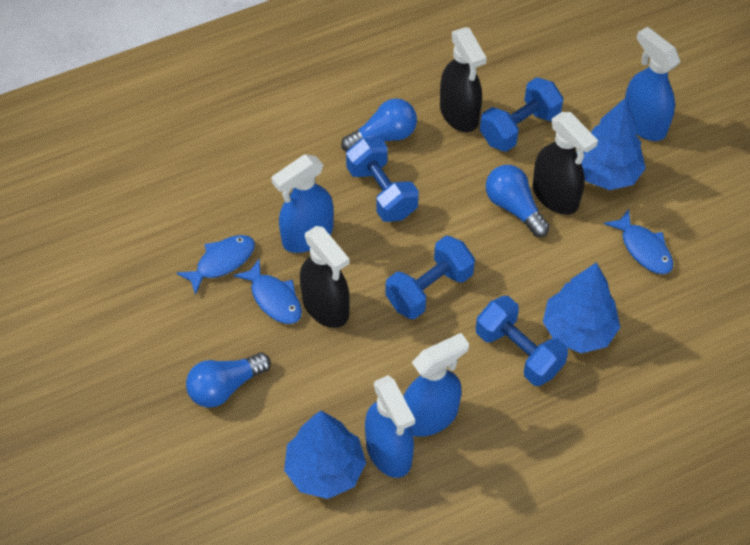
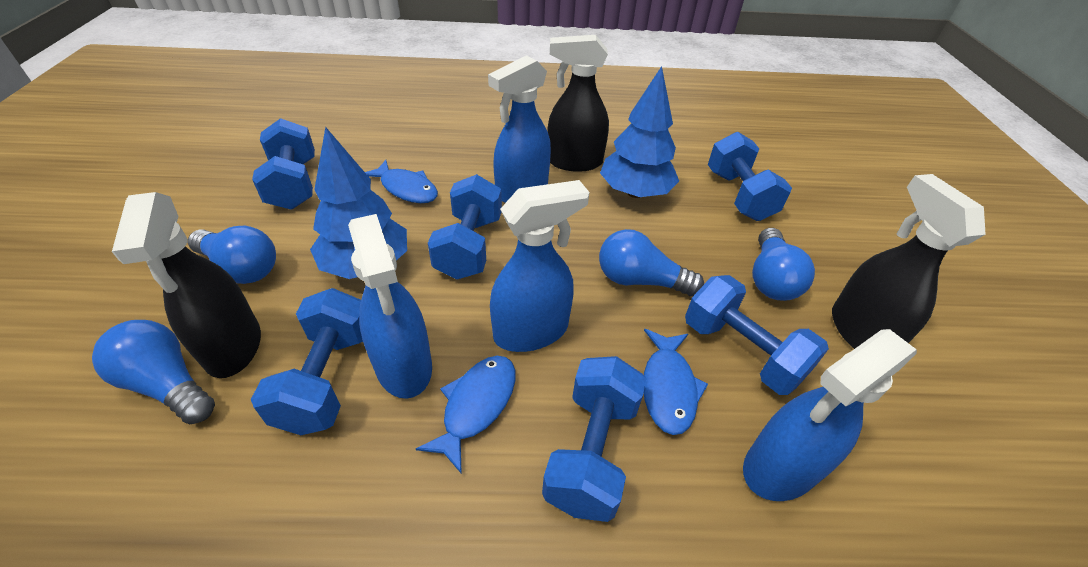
blue dumbbell: 4 -> 6
blue light bulb: 3 -> 4
blue tree: 3 -> 2

